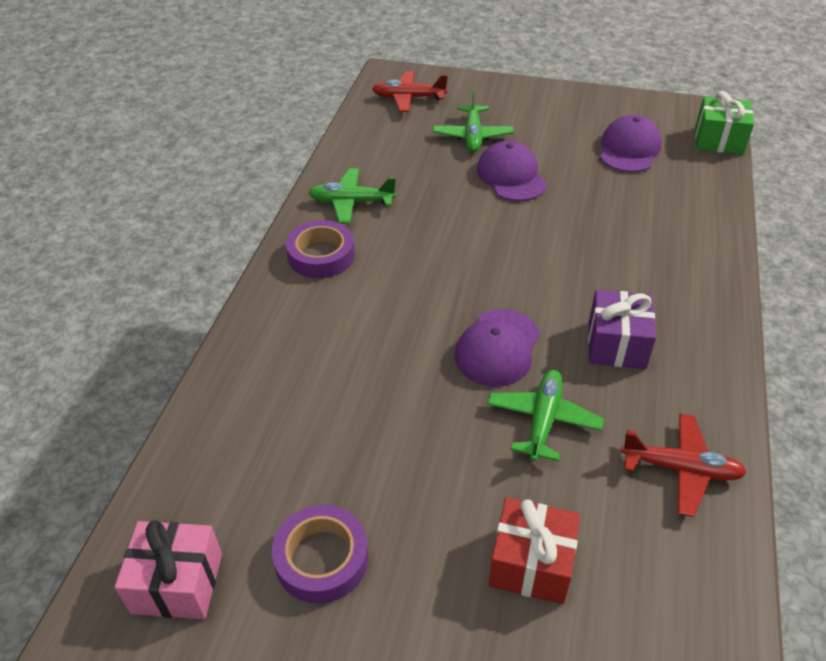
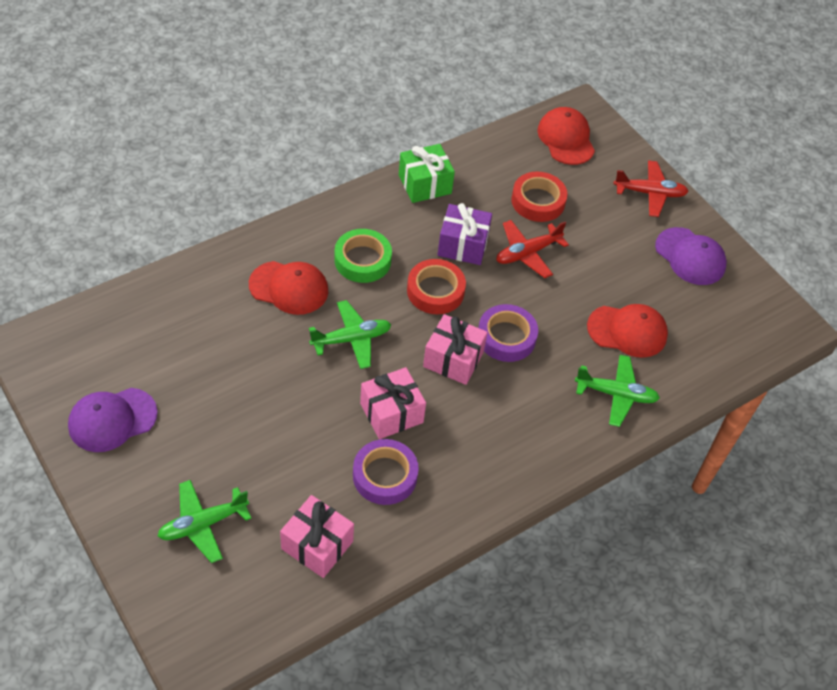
green tape: 0 -> 1
pink gift: 1 -> 3
purple cap: 3 -> 2
red cap: 0 -> 3
red gift: 1 -> 0
red tape: 0 -> 2

